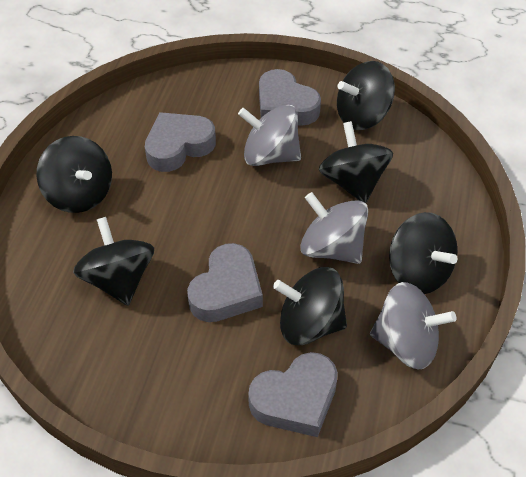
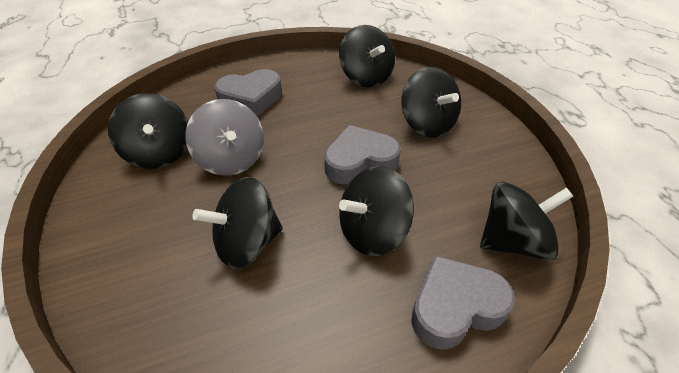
grey heart: 4 -> 3
grey spinning top: 3 -> 1

